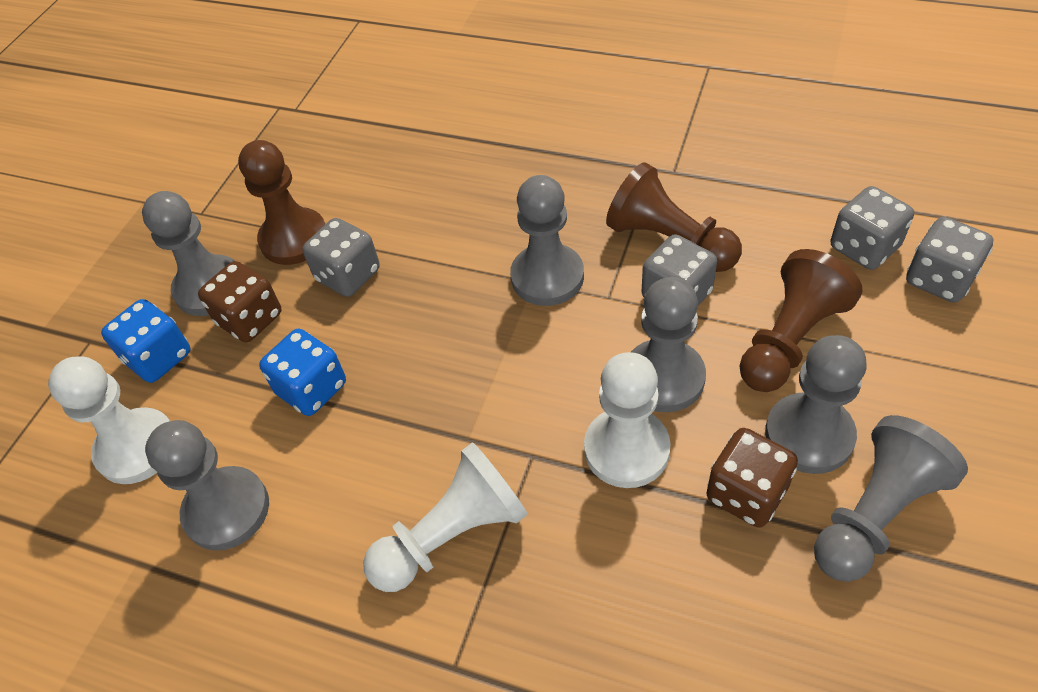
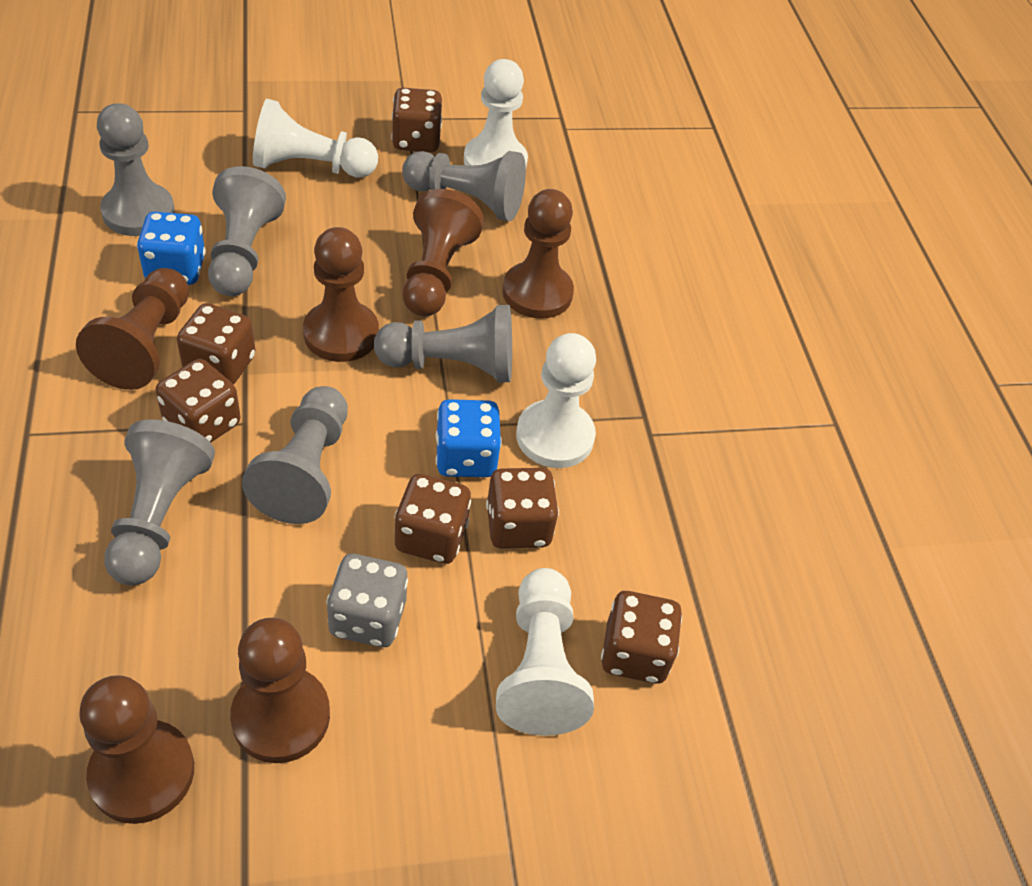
brown dice: 2 -> 6
brown pawn: 3 -> 6
grey dice: 4 -> 1
white pawn: 3 -> 4

